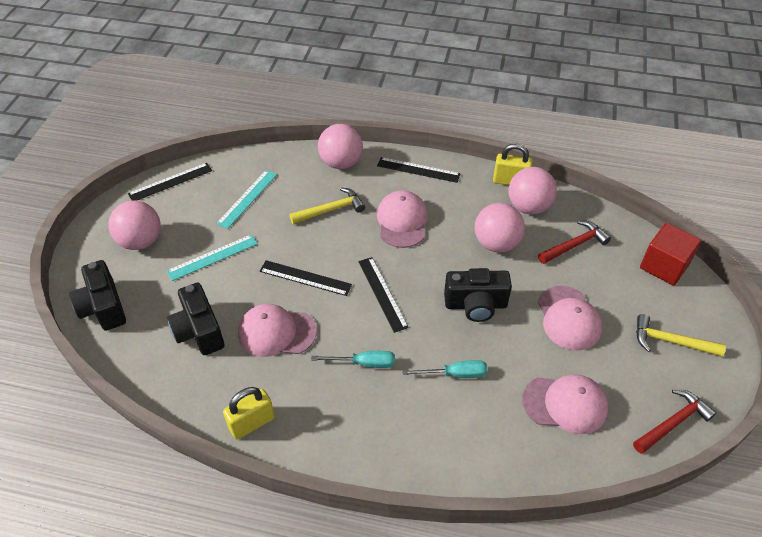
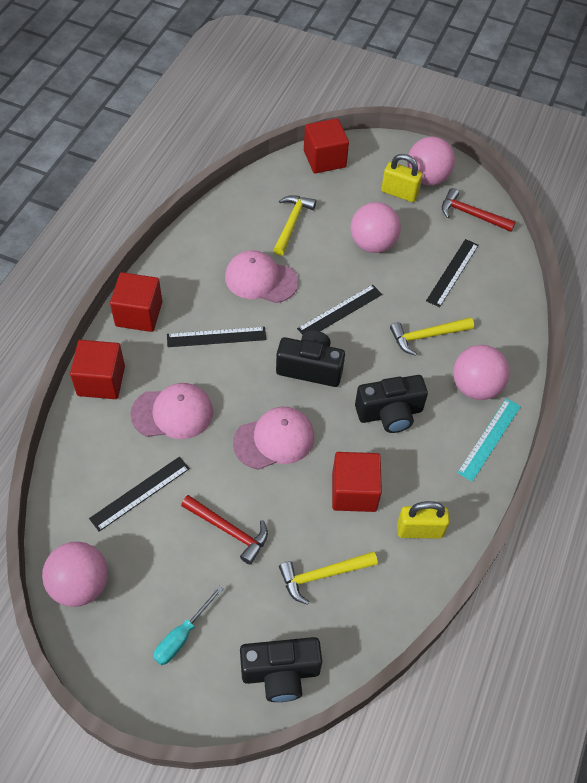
pink cap: 4 -> 3
red cube: 1 -> 4
turquoise ruler: 2 -> 1
turquoise screwdriver: 2 -> 1
yellow hammer: 2 -> 3

